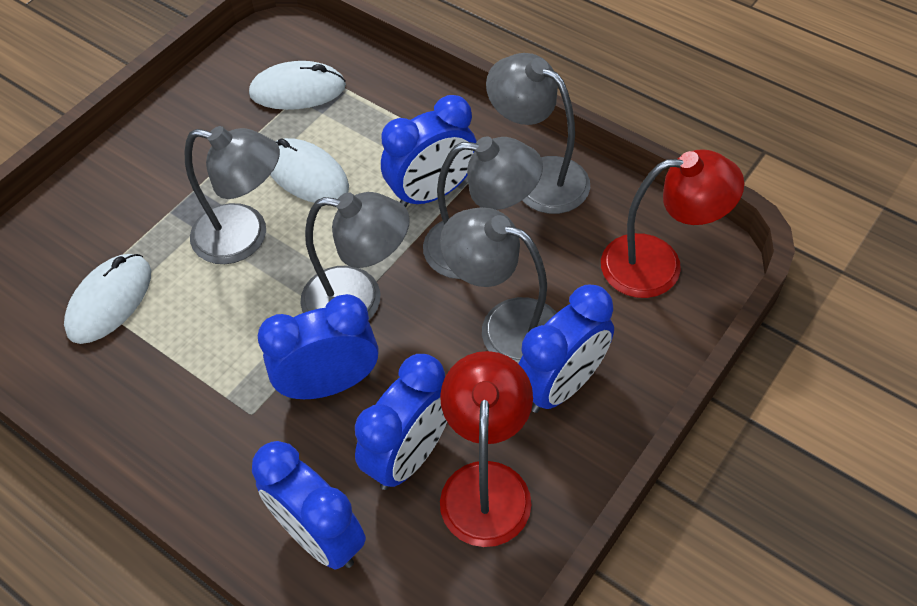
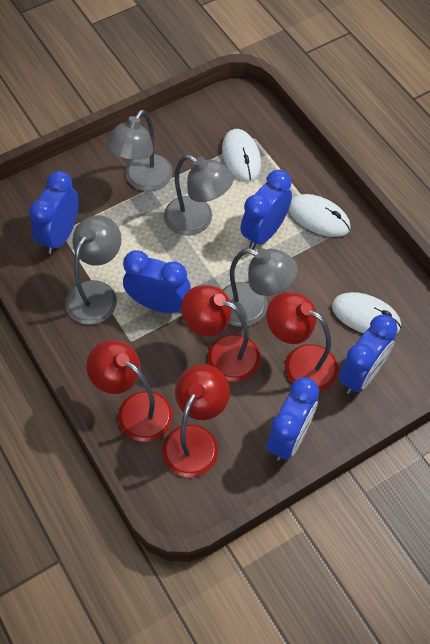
grey lamp: 5 -> 4
red lamp: 2 -> 4

